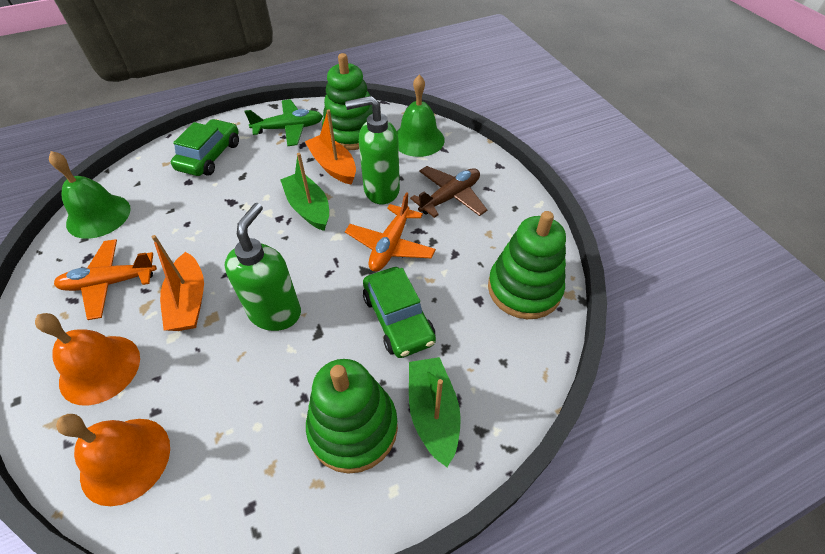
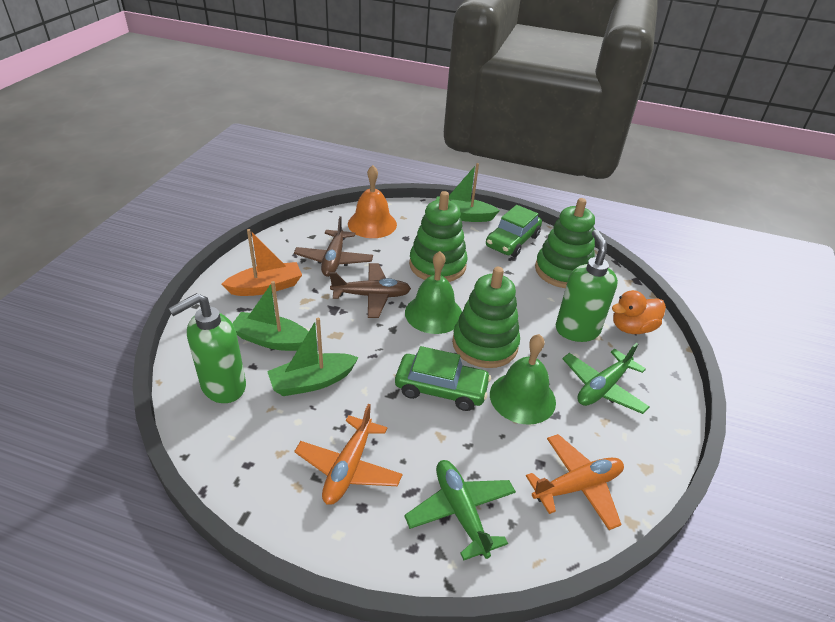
brown plane: 1 -> 2
green boat: 2 -> 3
green plane: 1 -> 2
orange bell: 2 -> 1
orange boat: 2 -> 1
orange duck: 0 -> 1

